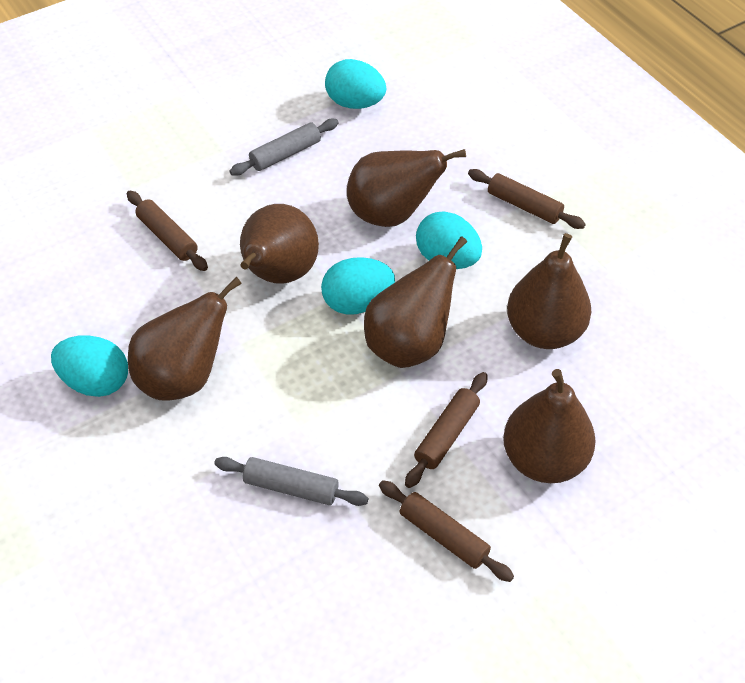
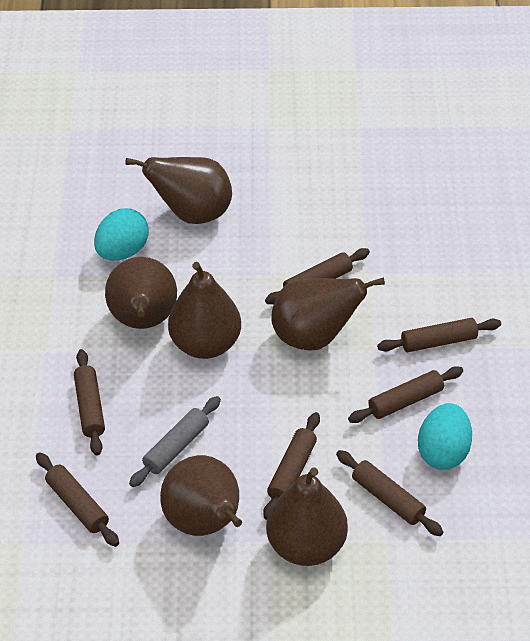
brown rolling pin: 4 -> 7
grey rolling pin: 2 -> 1
turquoise egg: 4 -> 2

